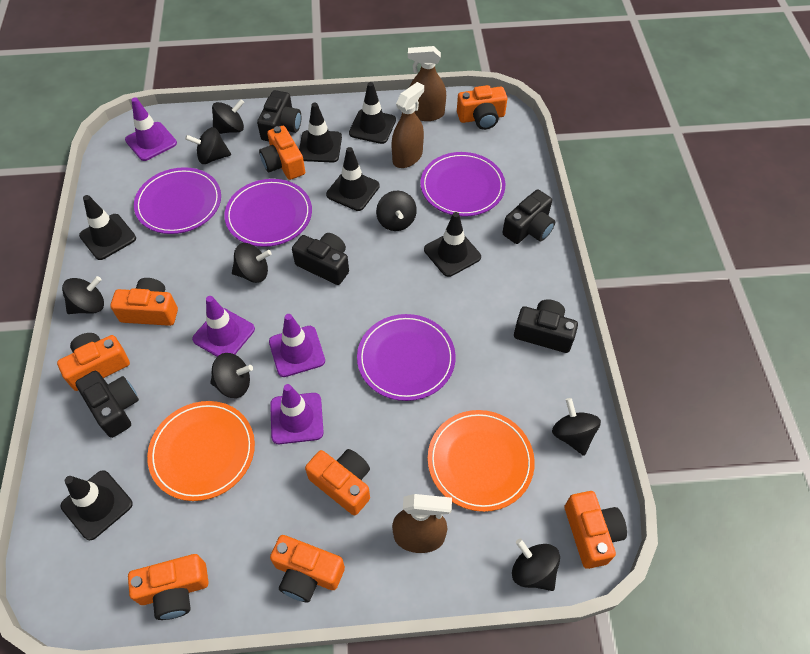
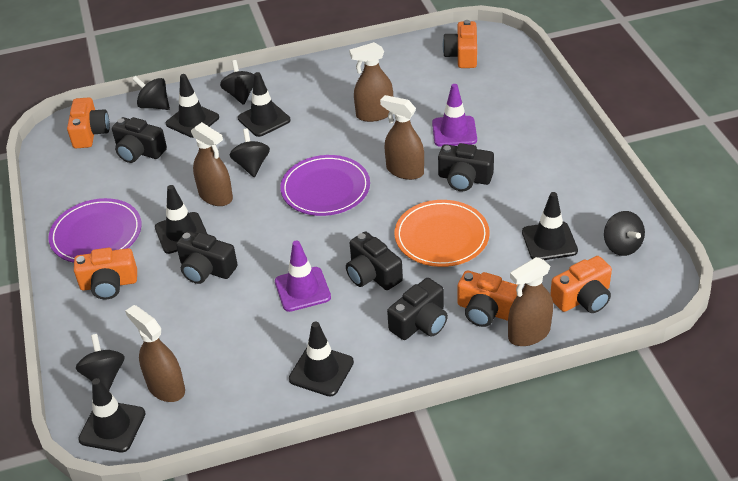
black spinning top: 8 -> 5
brown spray bottle: 3 -> 5
orange camera: 8 -> 5
orange plate: 2 -> 1
purple plate: 4 -> 2
purple traffic cone: 4 -> 2

